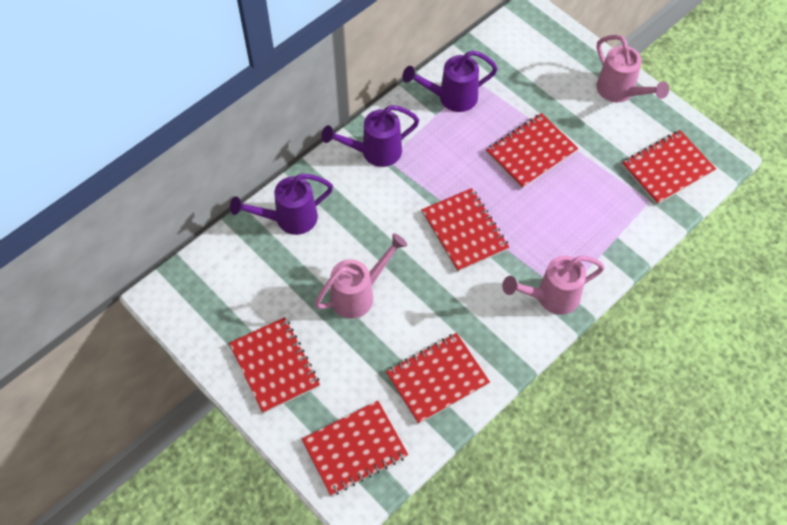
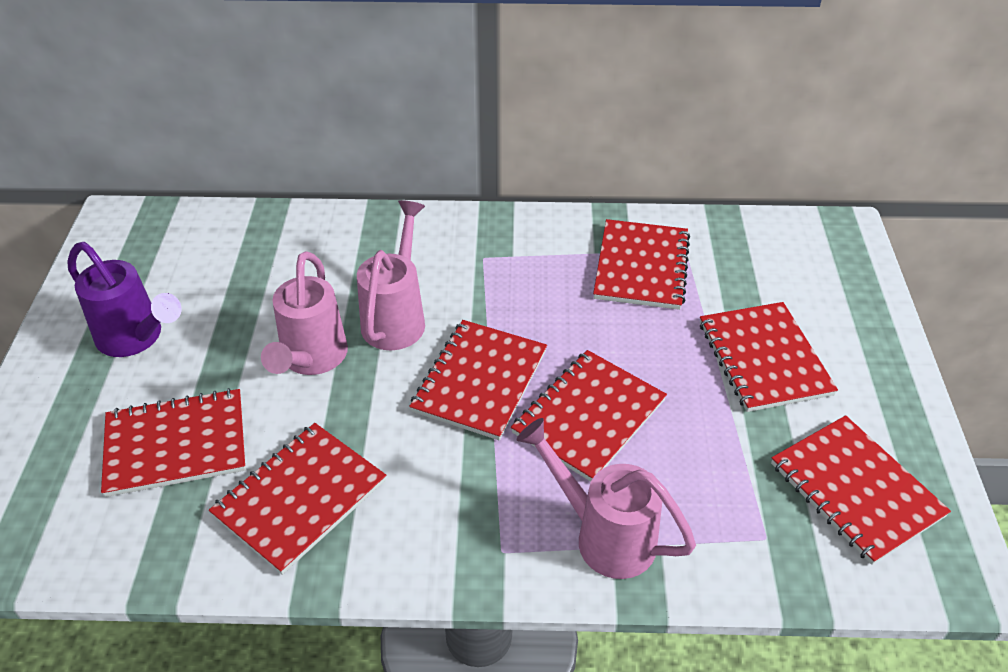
purple watering can: 3 -> 1
red notebook: 6 -> 7

